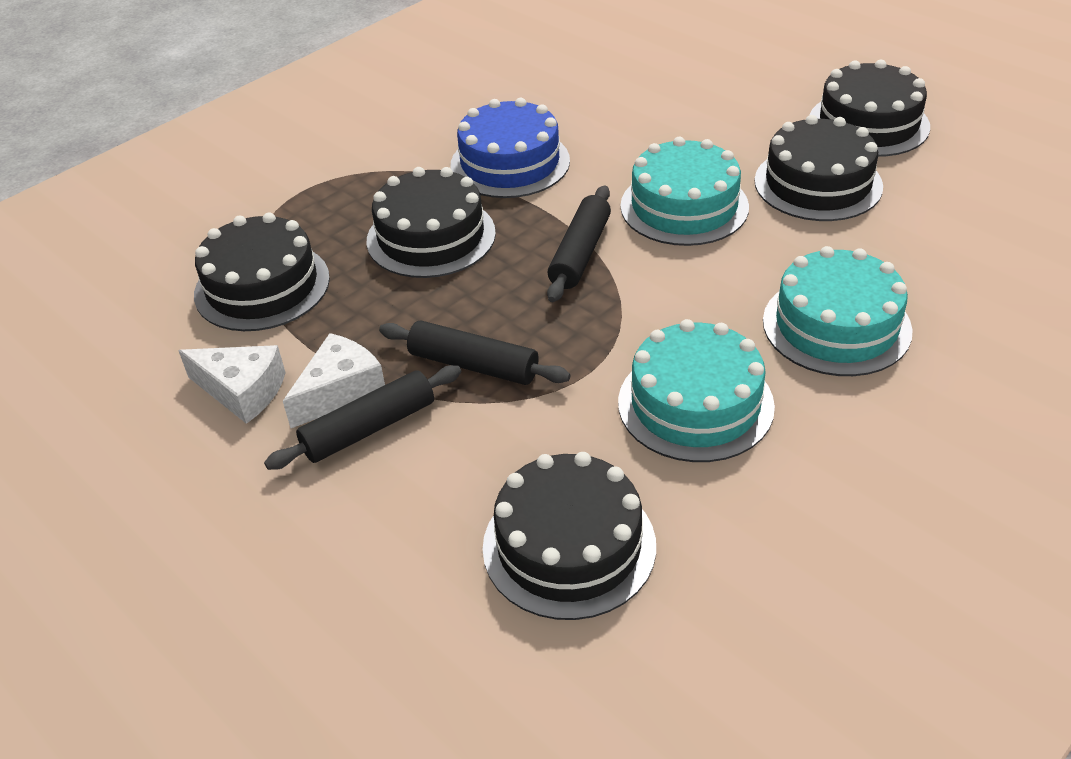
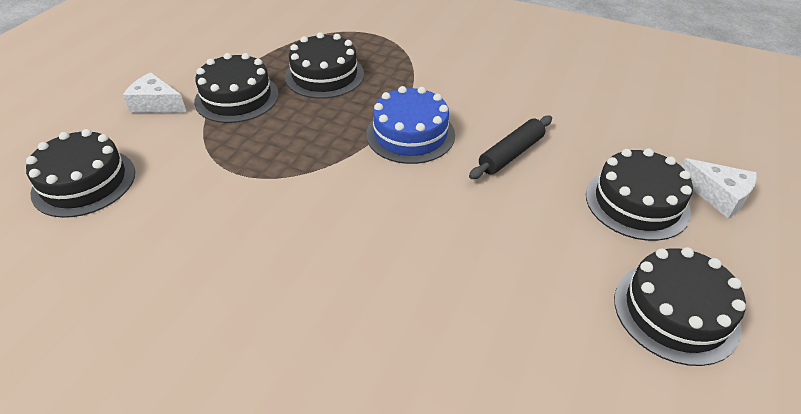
black rolling pin: 3 -> 1
turquoise cake: 3 -> 0

